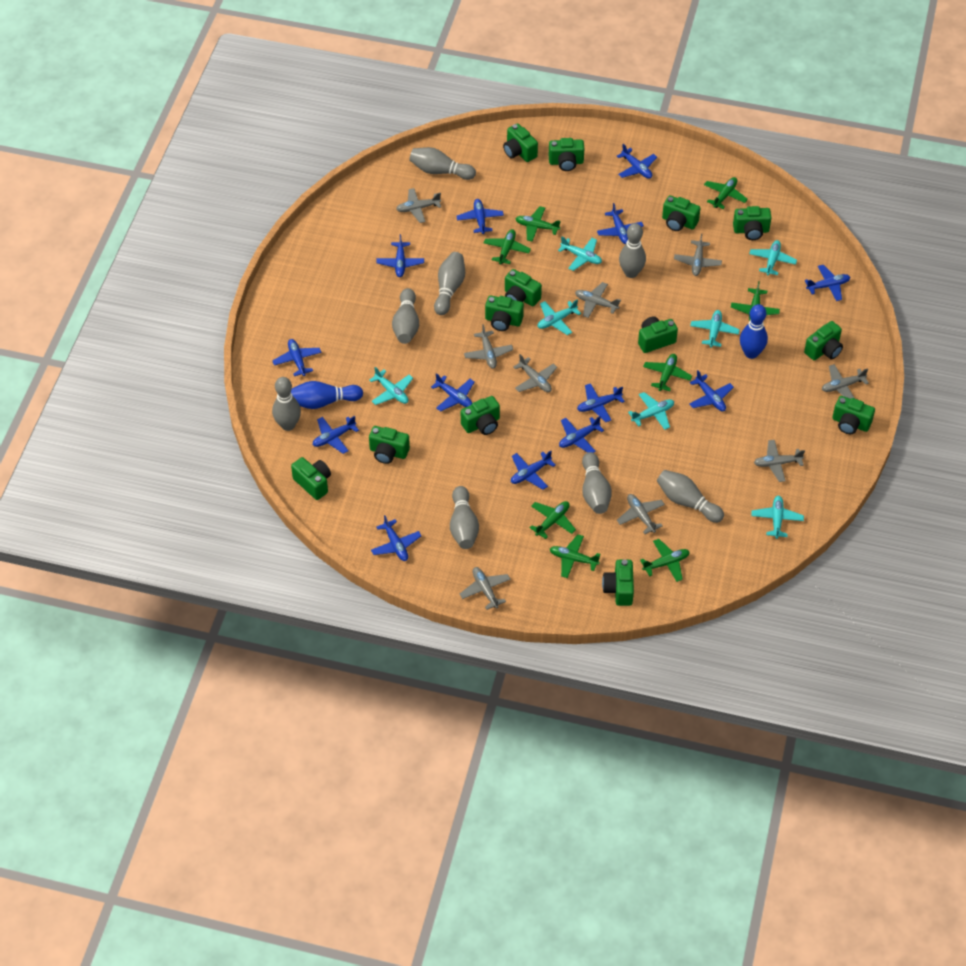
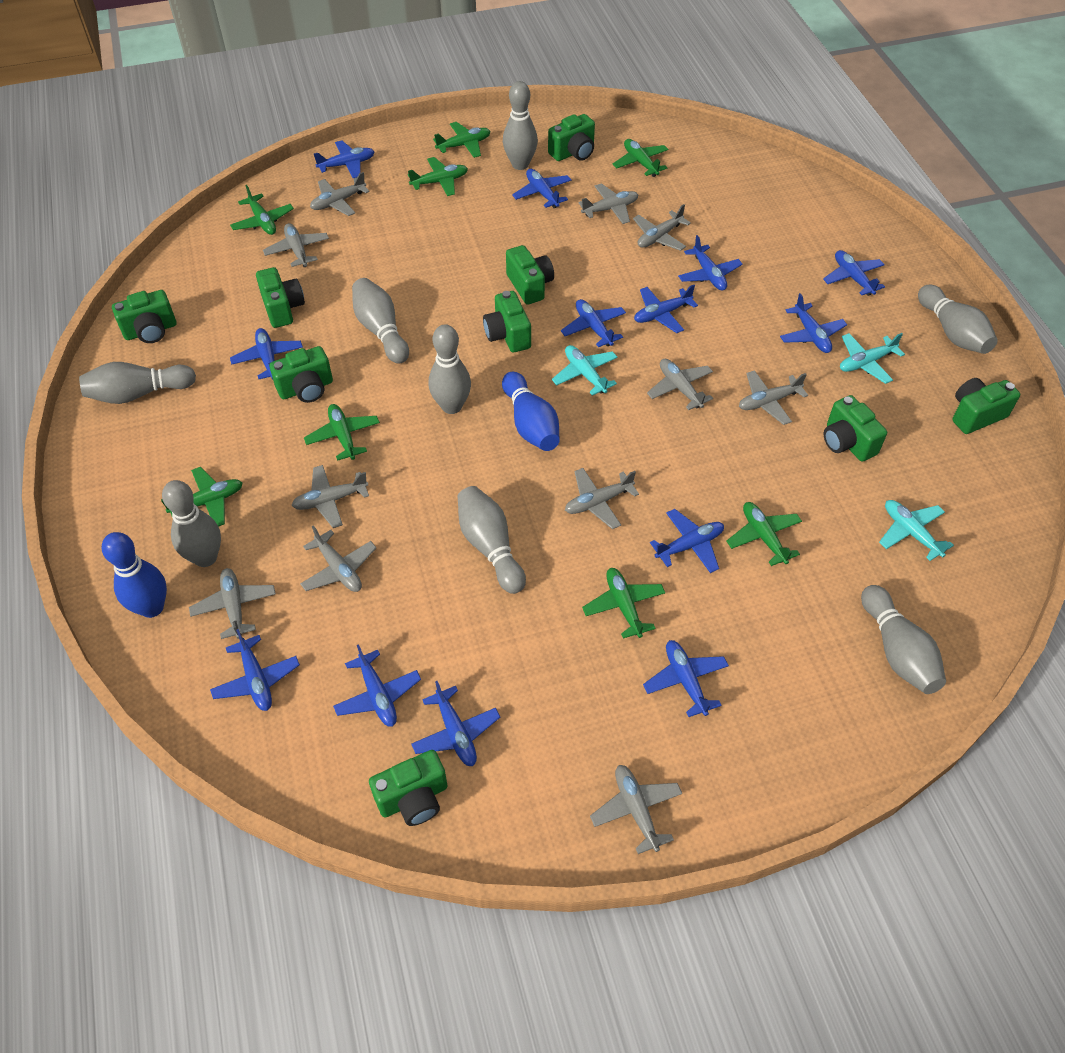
green camera: 13 -> 9
grey plane: 9 -> 11
turquoise plane: 7 -> 3

